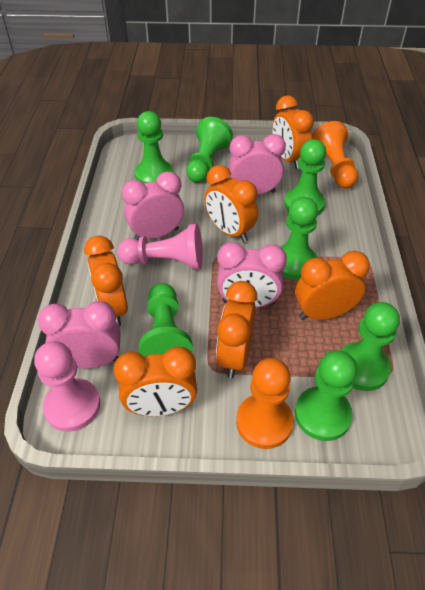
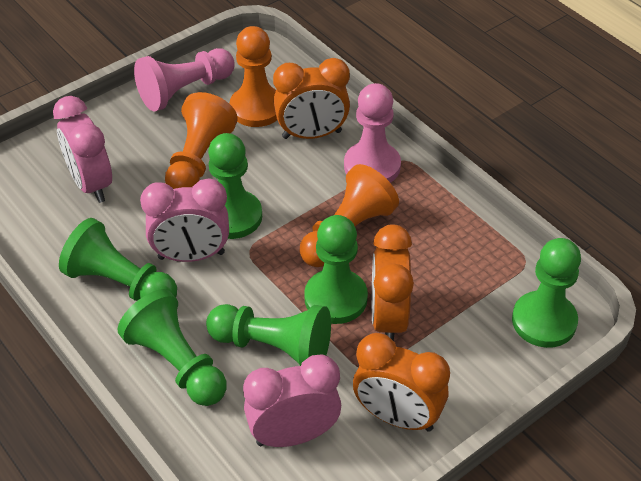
green pawn: 7 -> 6
orange clock: 6 -> 3
orange pawn: 2 -> 3
pink clock: 4 -> 3

